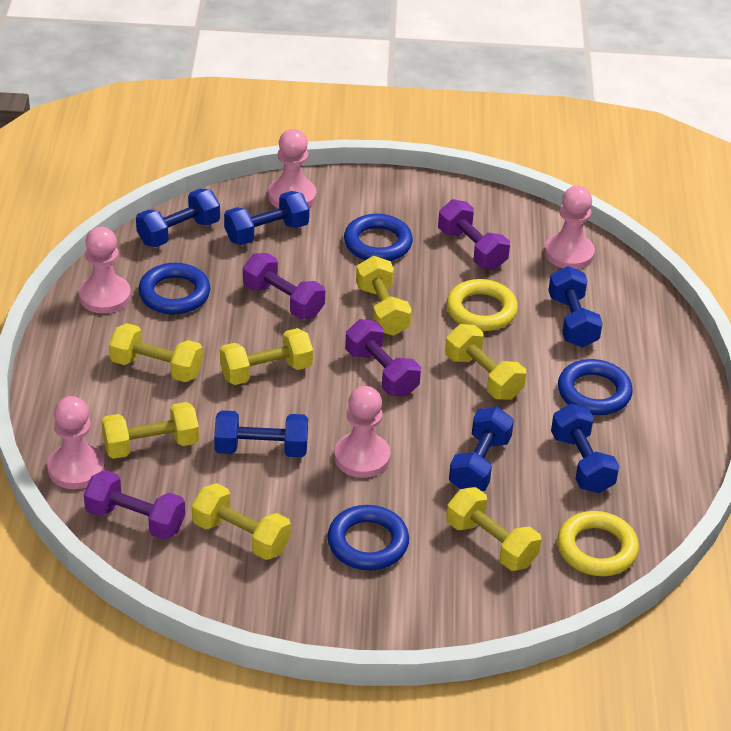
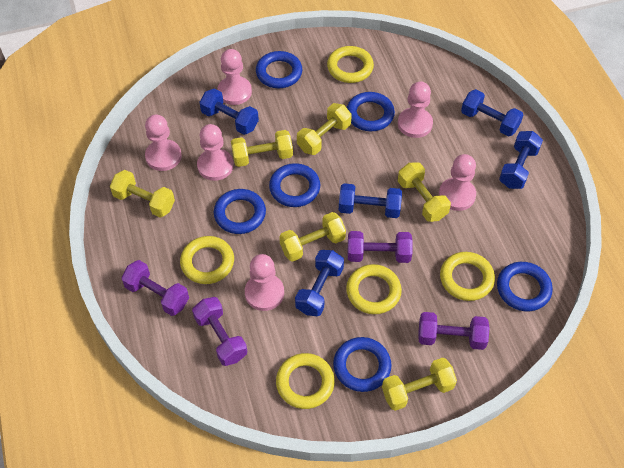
blue dumbbell: 6 -> 5
blue ring: 4 -> 6
pink pawn: 5 -> 6
yellow dumbbell: 7 -> 6
yellow ring: 2 -> 5

